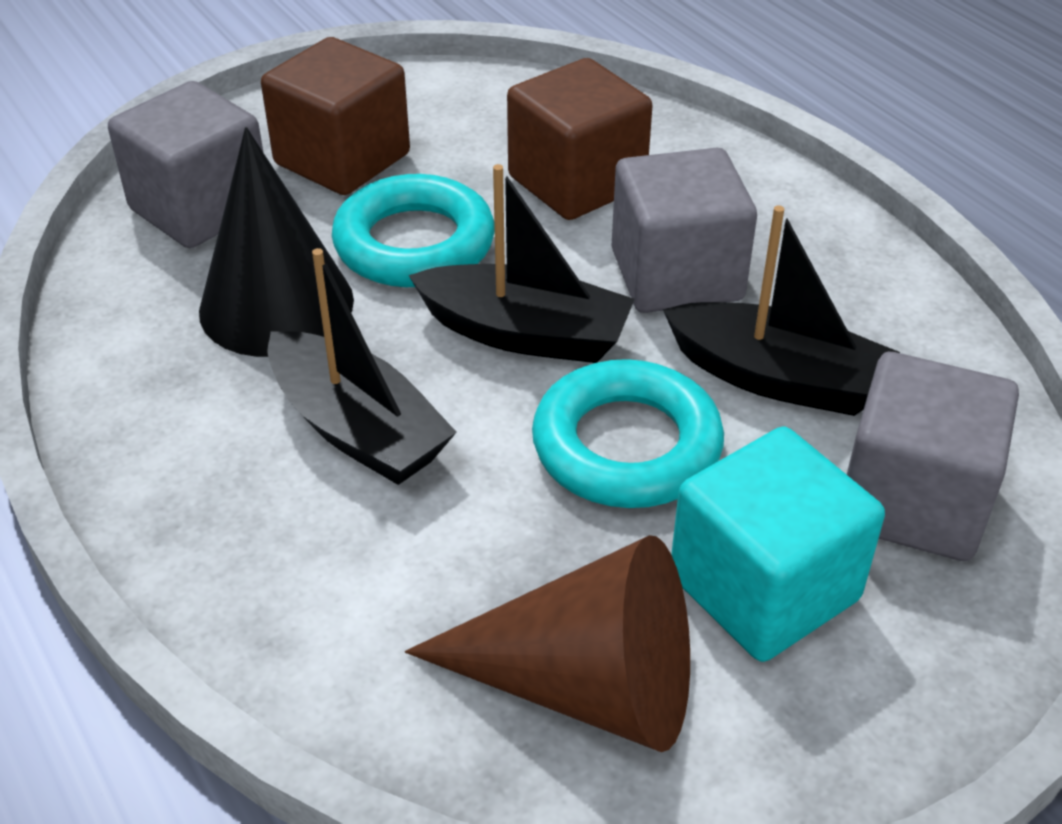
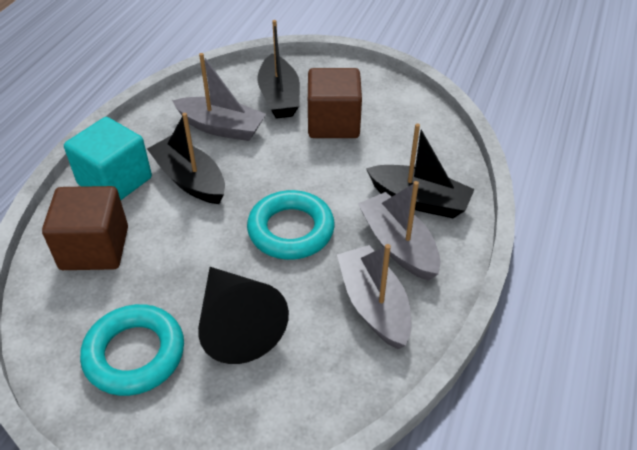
brown cone: 1 -> 0
grey boat: 0 -> 3
grey cube: 3 -> 0

